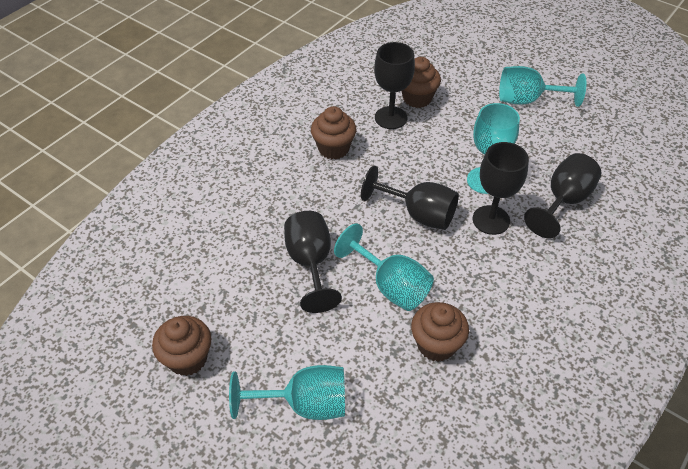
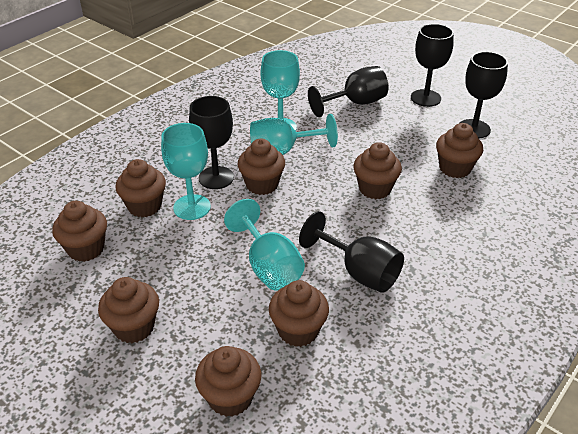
brown cupcake: 4 -> 8

